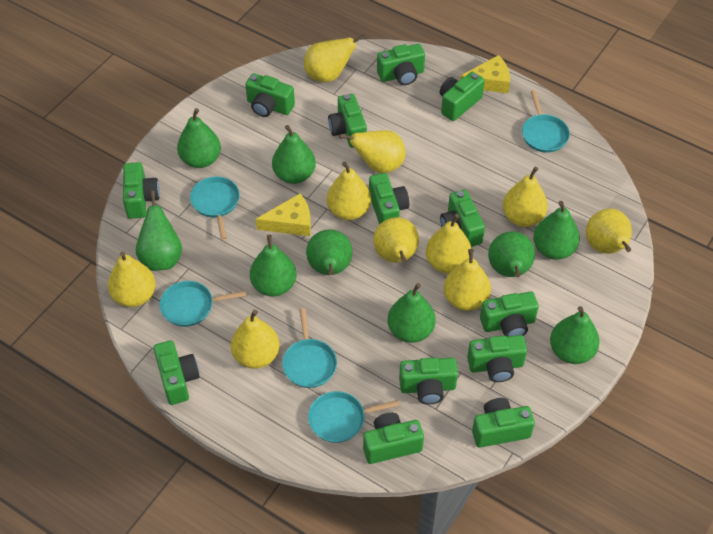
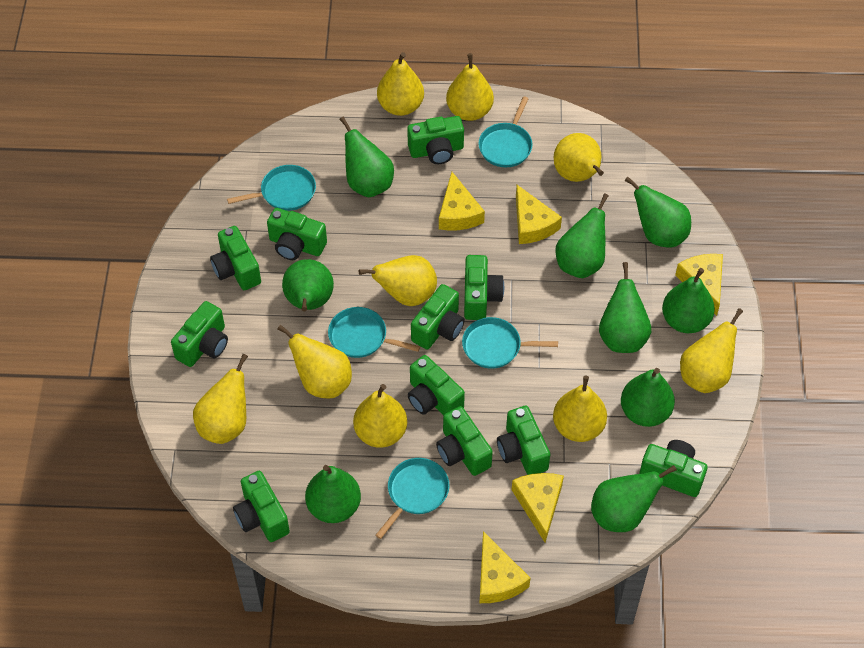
green camera: 13 -> 11
yellow cheese: 2 -> 5
yellow pear: 10 -> 9

